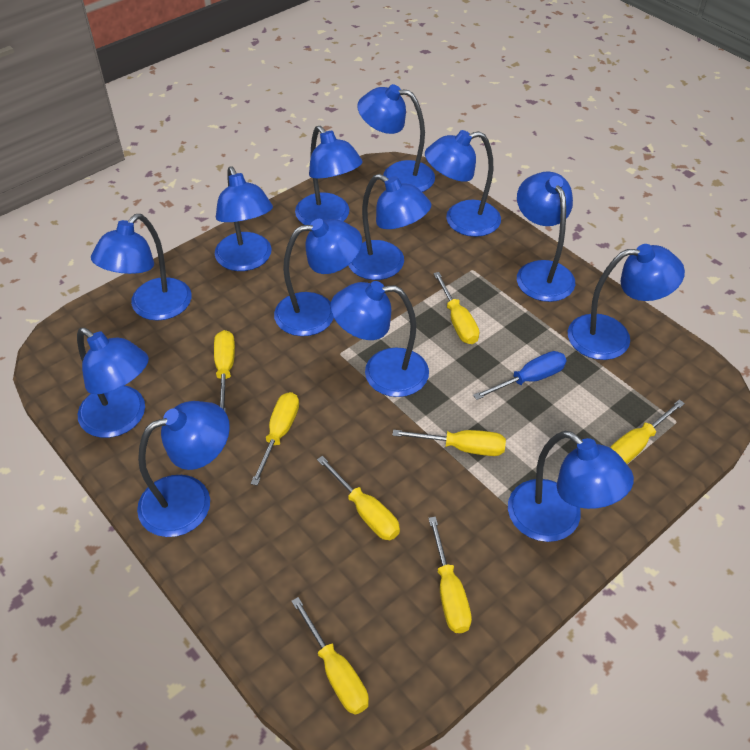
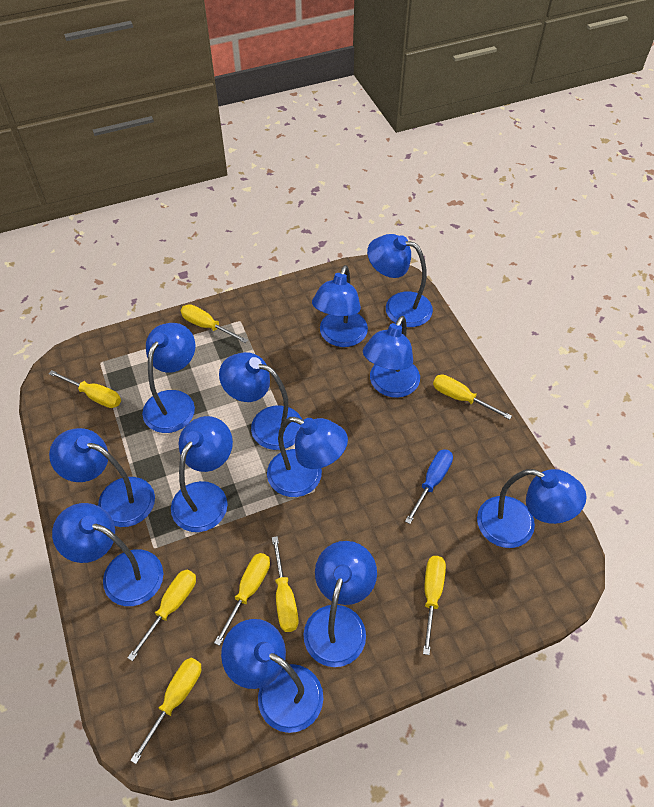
blue lamp: 13 -> 12

